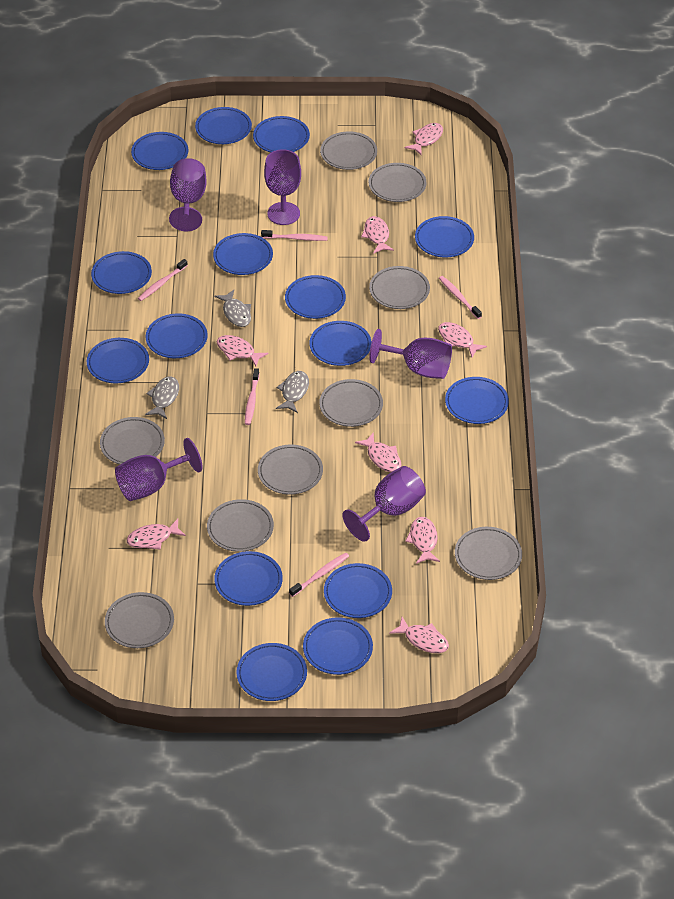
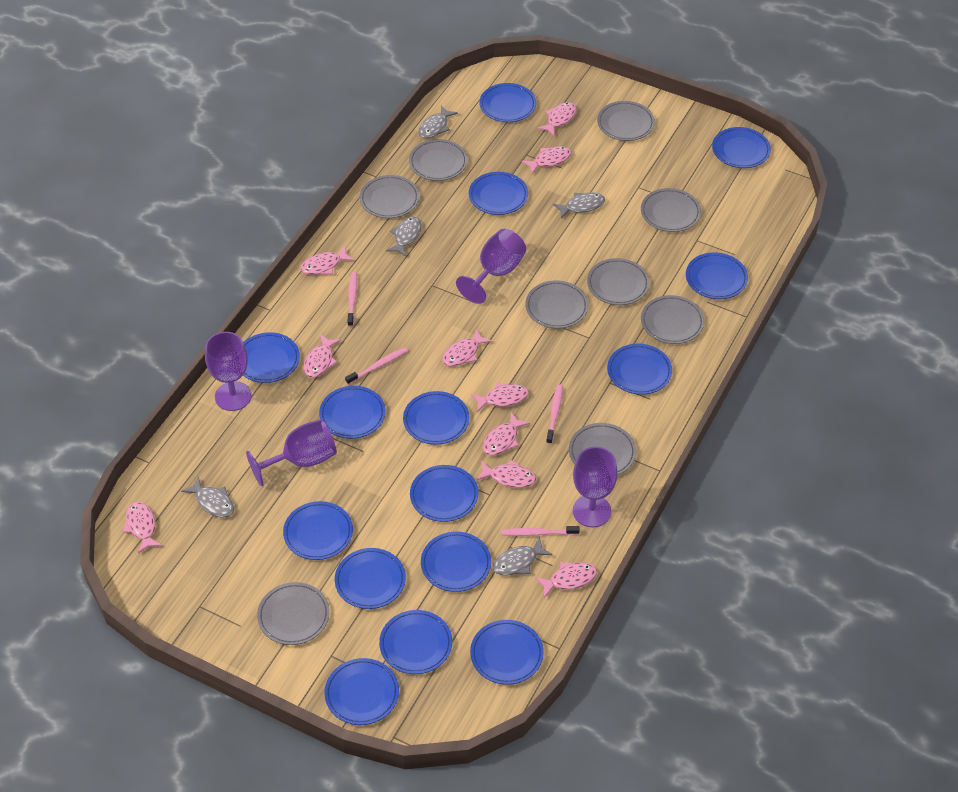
grey fish: 3 -> 5
pink fish: 8 -> 10
pink toothbrush: 5 -> 4
purple goblet: 5 -> 4

